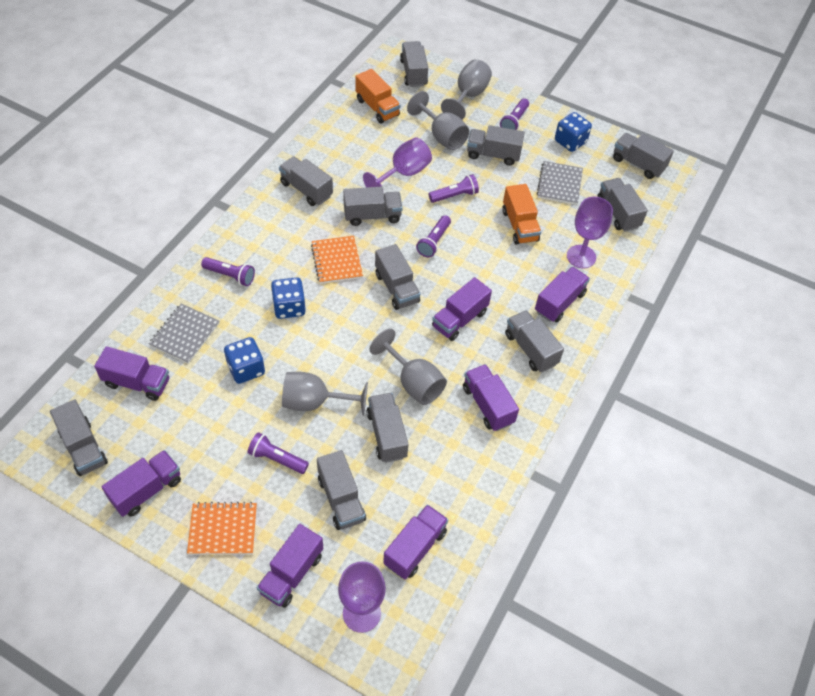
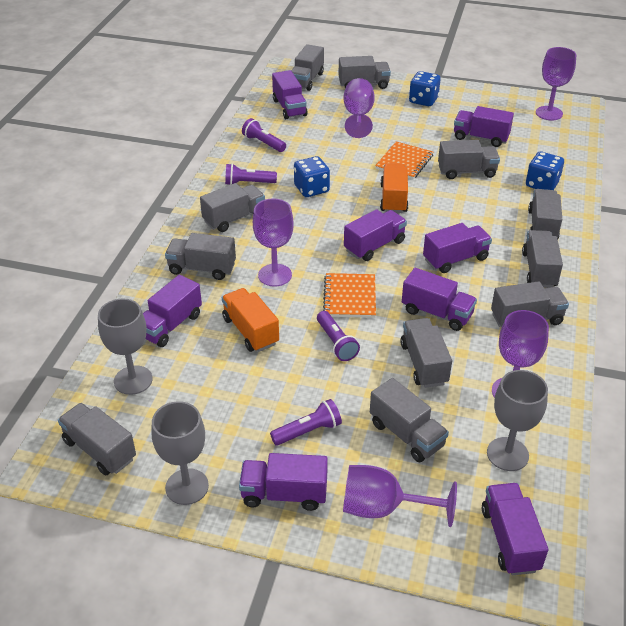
grey goblet: 4 -> 3
grey notebook: 2 -> 0
purple flashlight: 5 -> 4
purple goblet: 3 -> 5
purple truck: 7 -> 8

